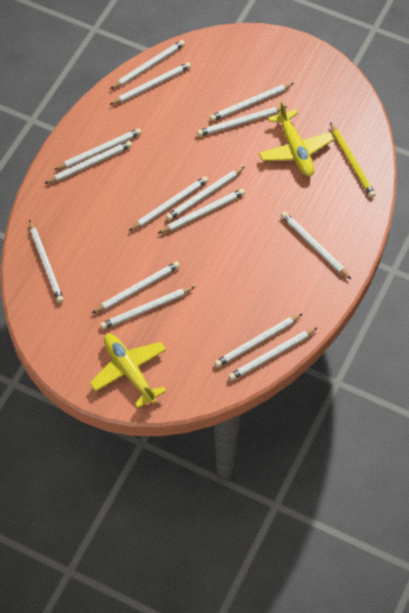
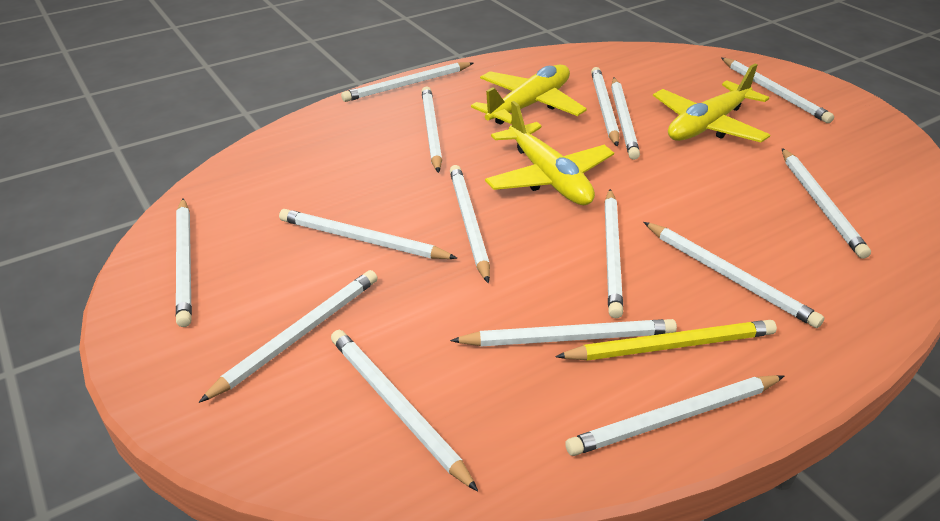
yellow plane: 2 -> 3

